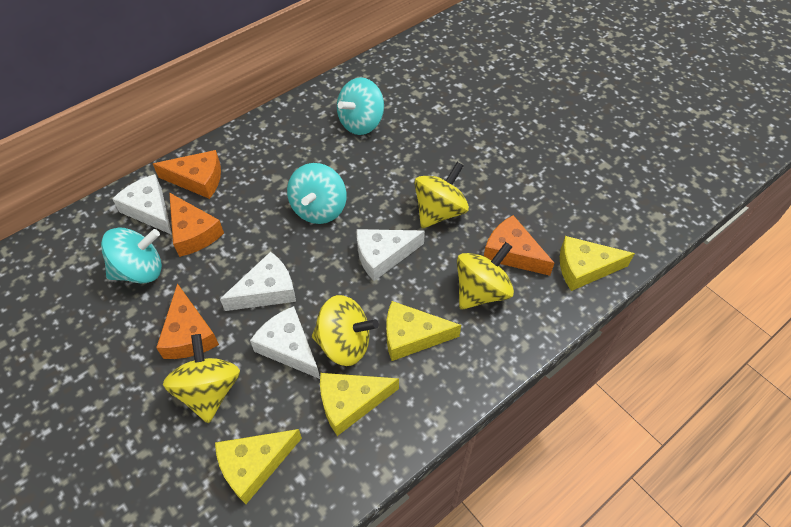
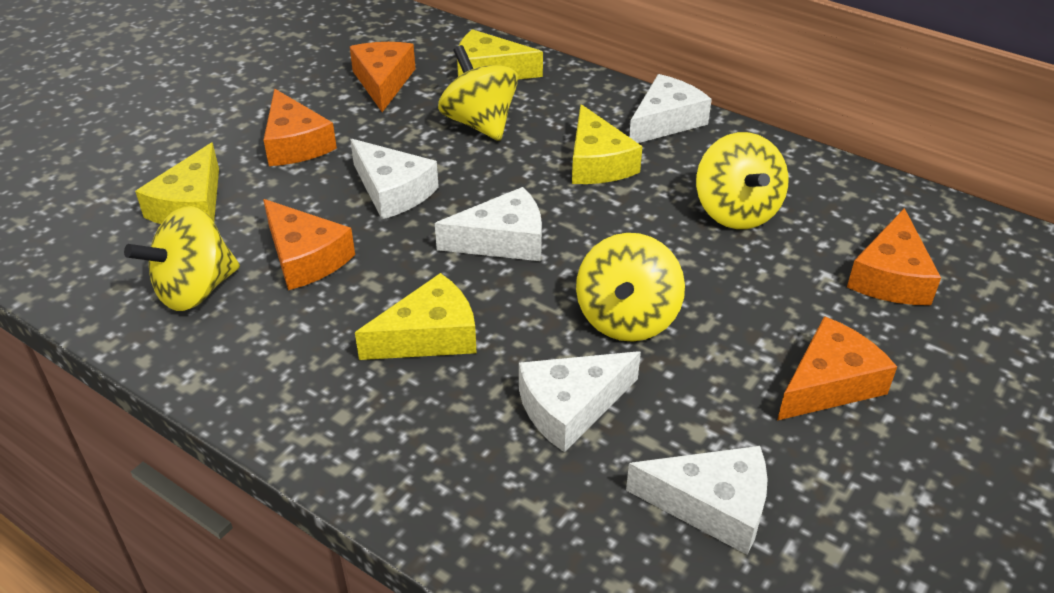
orange cheese: 4 -> 5
turquoise spinning top: 3 -> 0
white cheese: 4 -> 5

